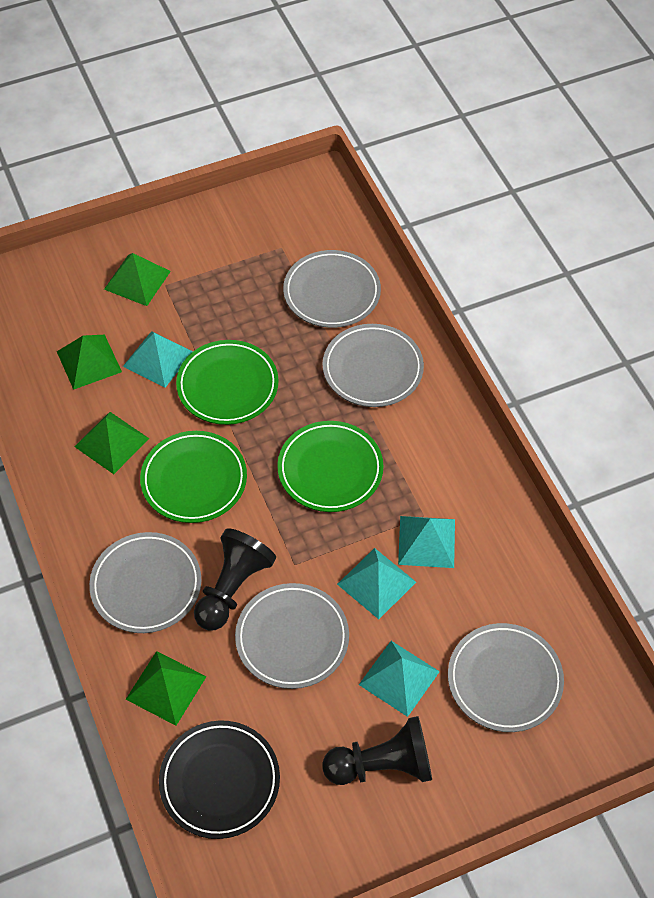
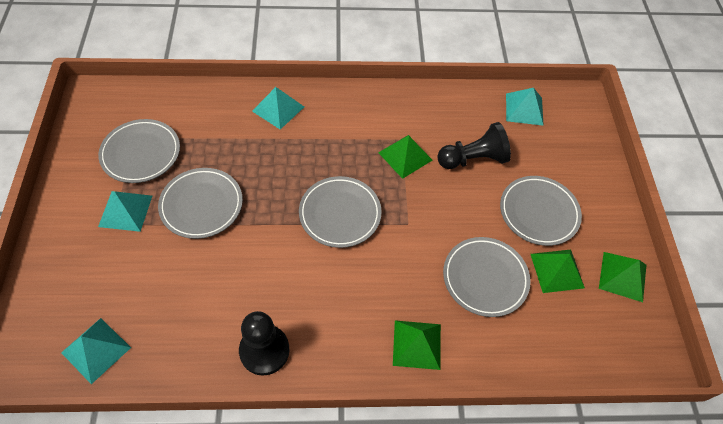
black plate: 1 -> 0
green plate: 3 -> 0

